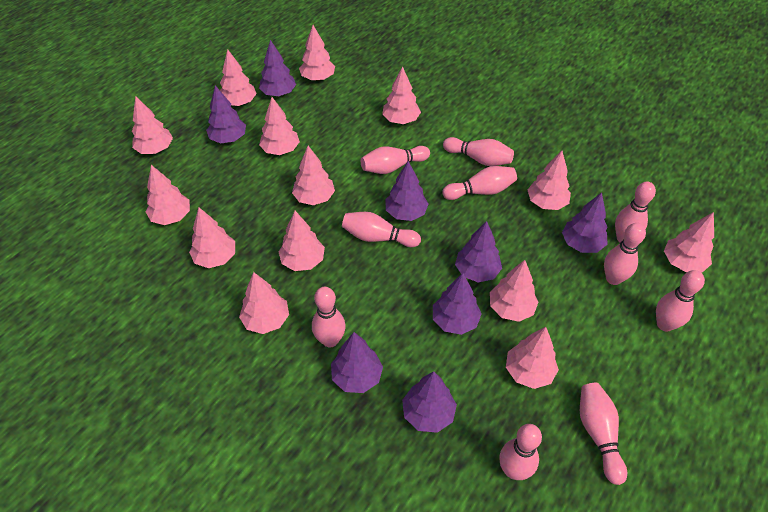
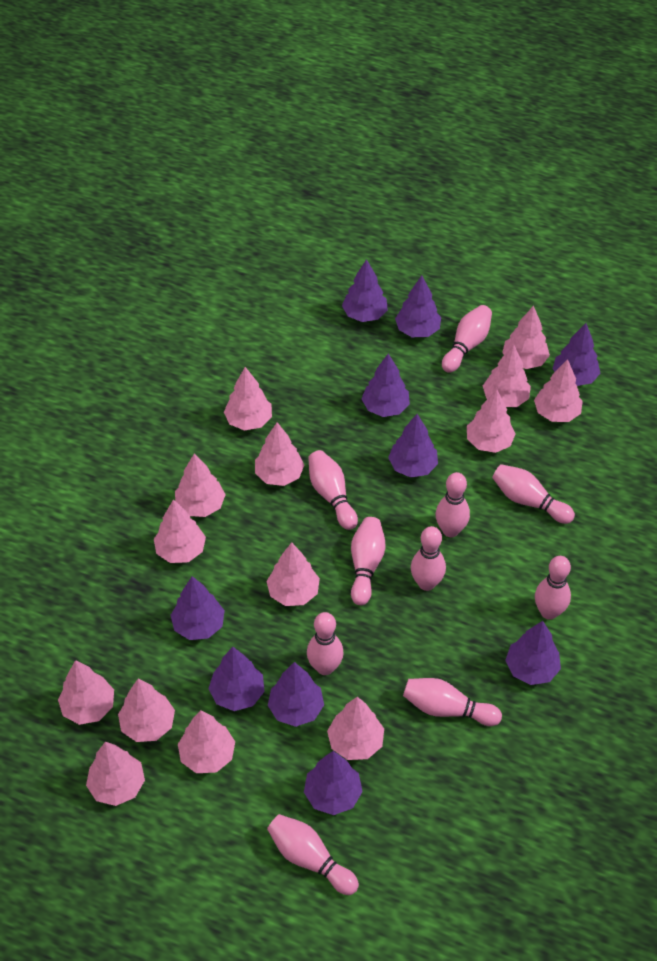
purple tree: 8 -> 10

